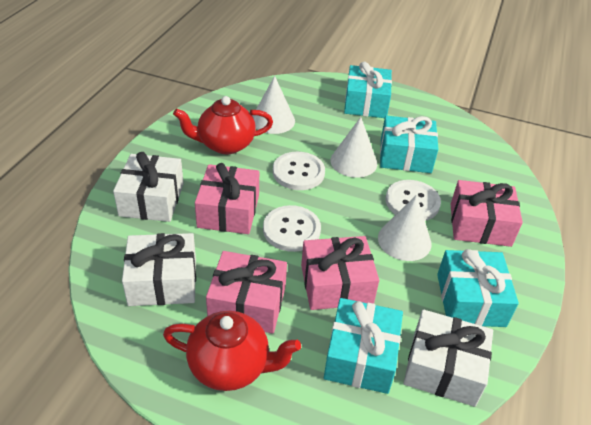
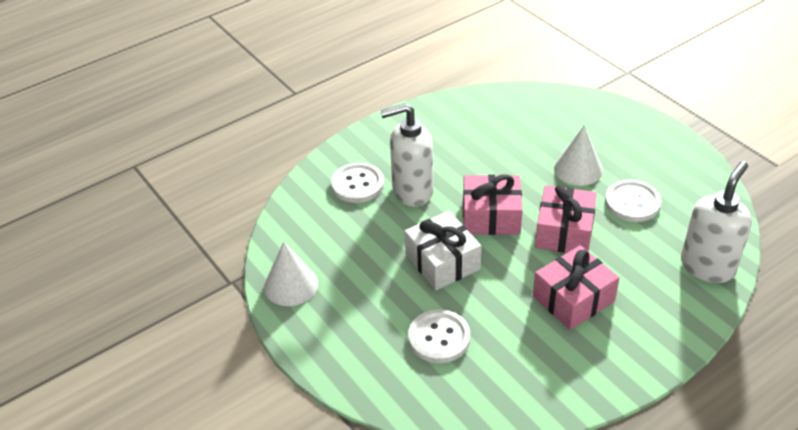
pink gift: 4 -> 3
red teapot: 2 -> 0
turquoise gift: 4 -> 0
white cone: 3 -> 2
white gift: 3 -> 1
white soap dispenser: 0 -> 2

